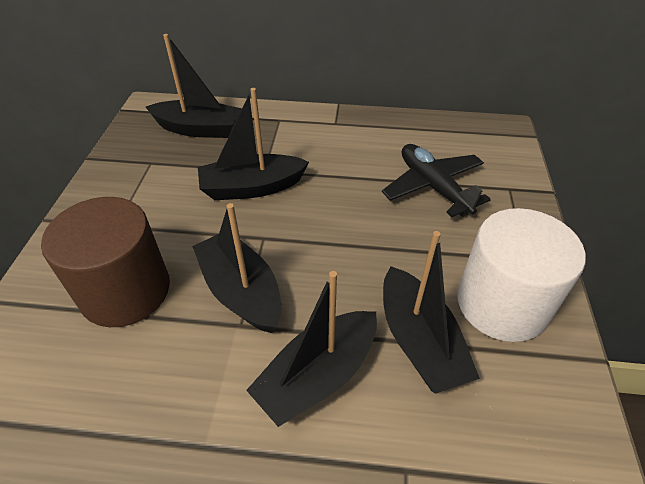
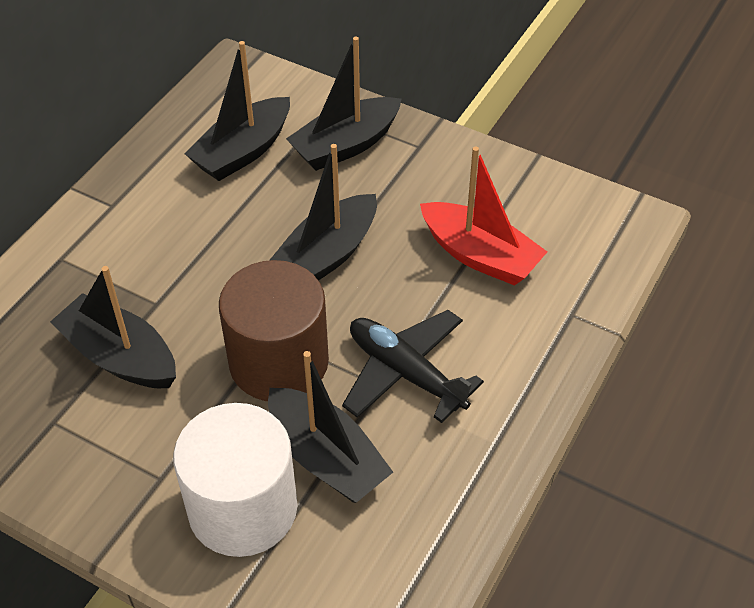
red boat: 0 -> 1

